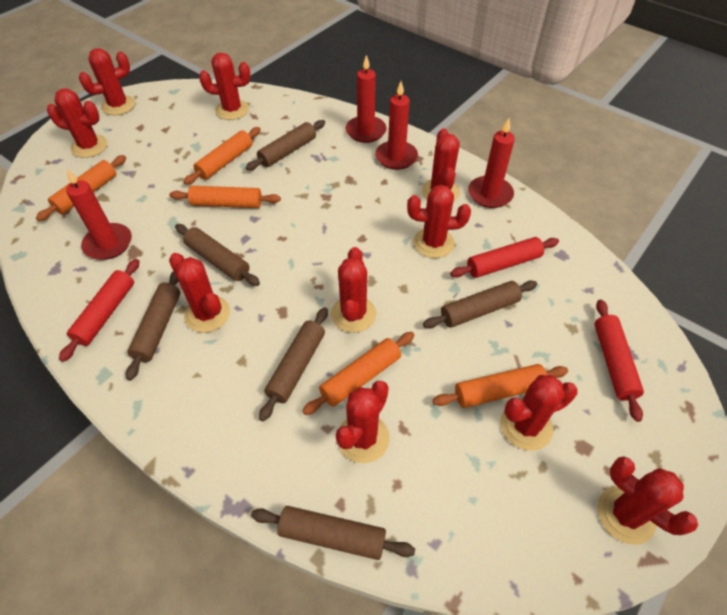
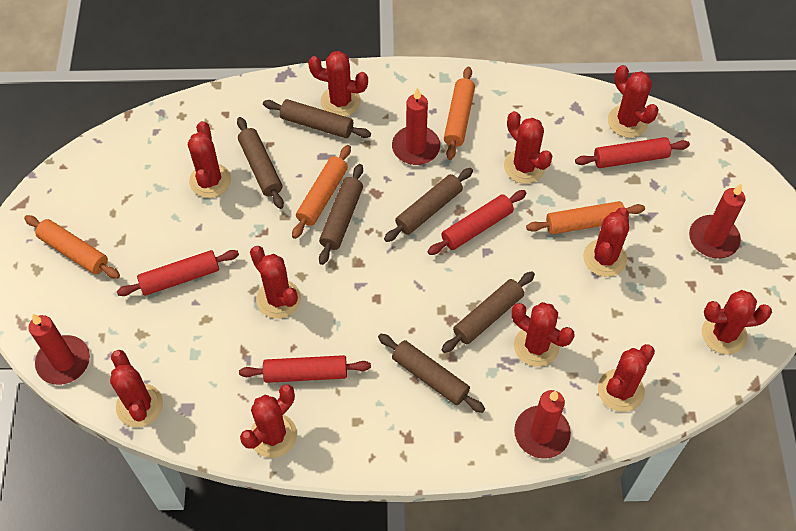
orange rolling pin: 5 -> 4
red cactus: 10 -> 11
red rolling pin: 3 -> 4

